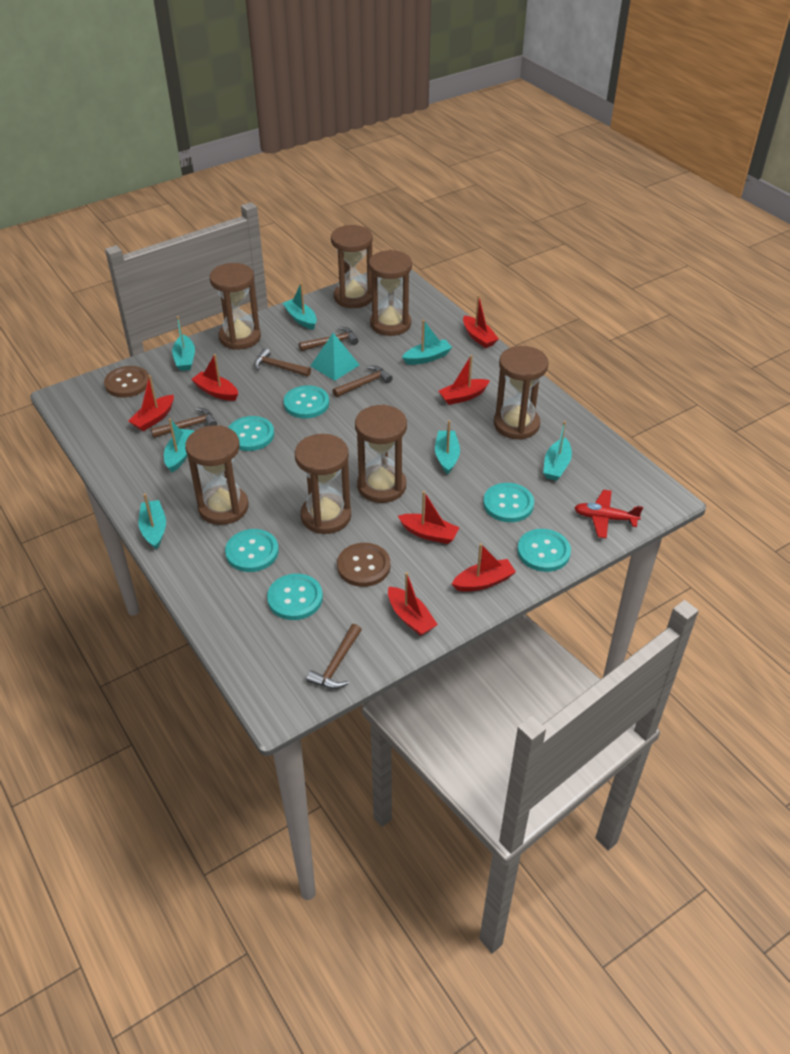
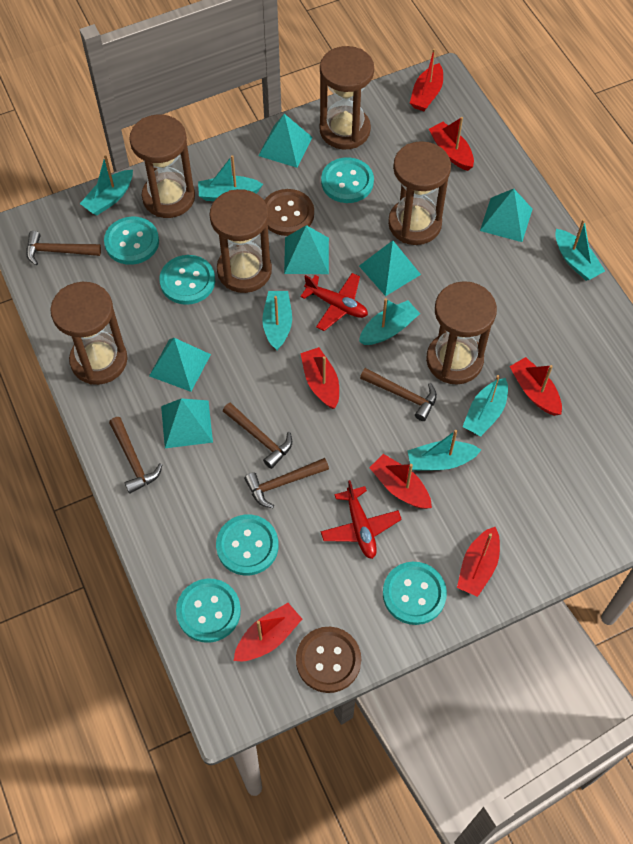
brown hourglass: 7 -> 6
red plane: 1 -> 2
turquoise pyramid: 1 -> 6

